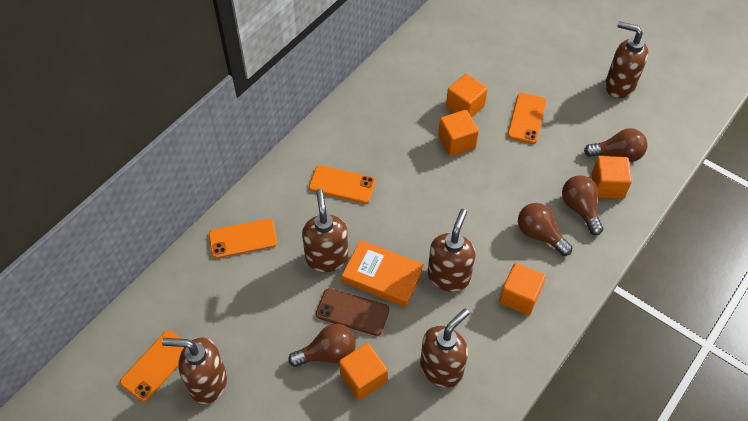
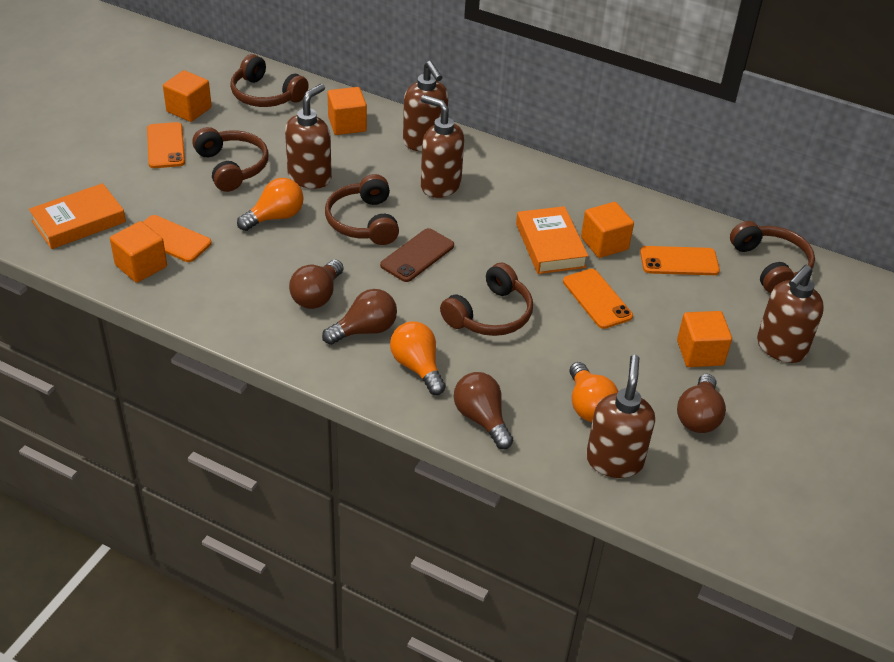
brown headphones: 0 -> 5
orange book: 1 -> 2
orange light bulb: 0 -> 3

